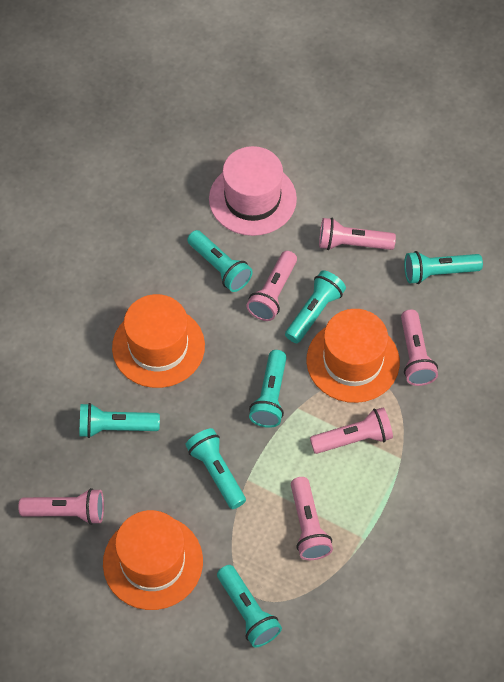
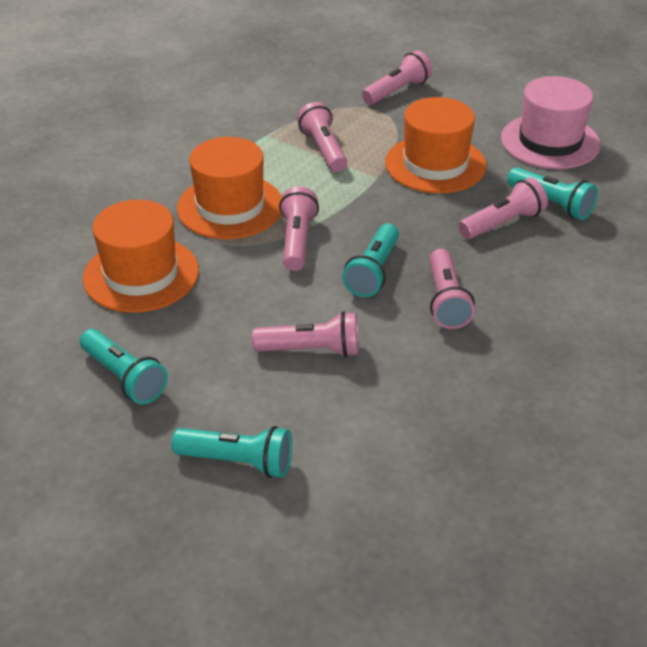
turquoise flashlight: 7 -> 4

